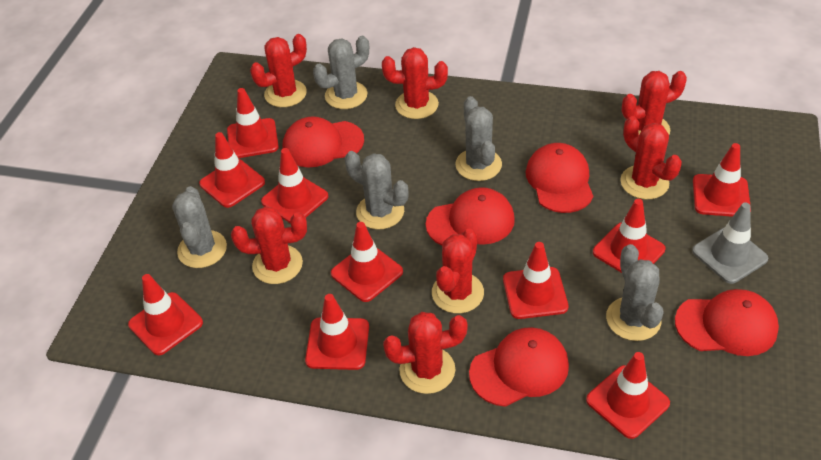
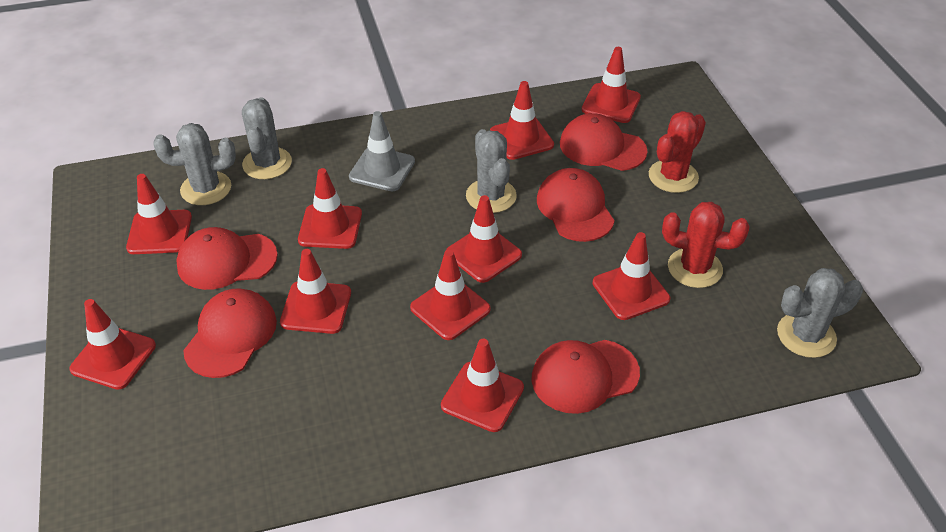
grey cactus: 5 -> 4
red cactus: 7 -> 2

